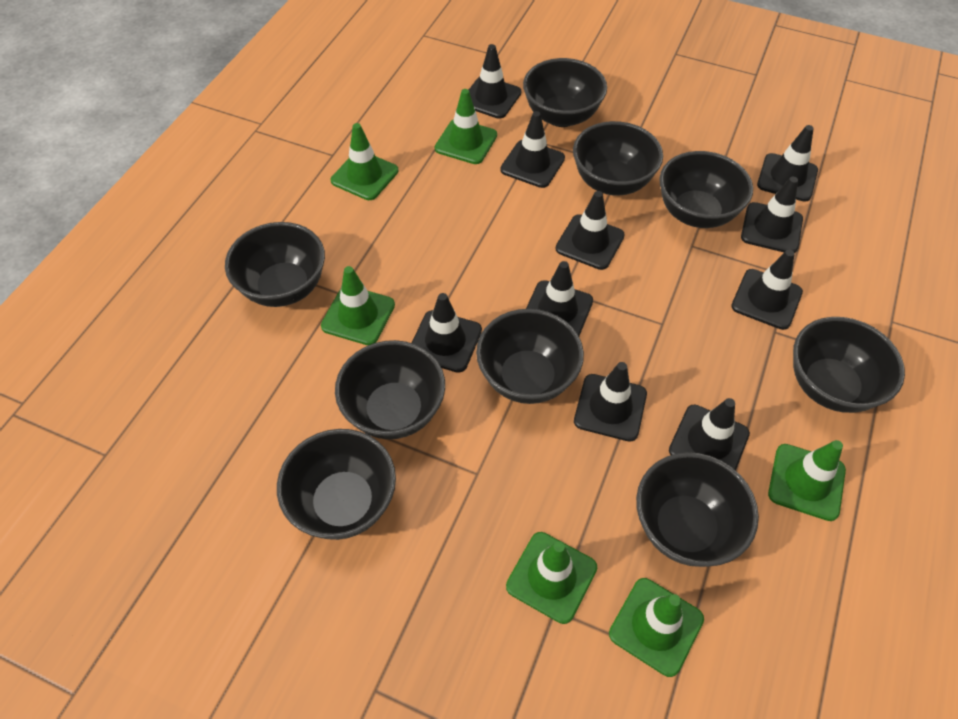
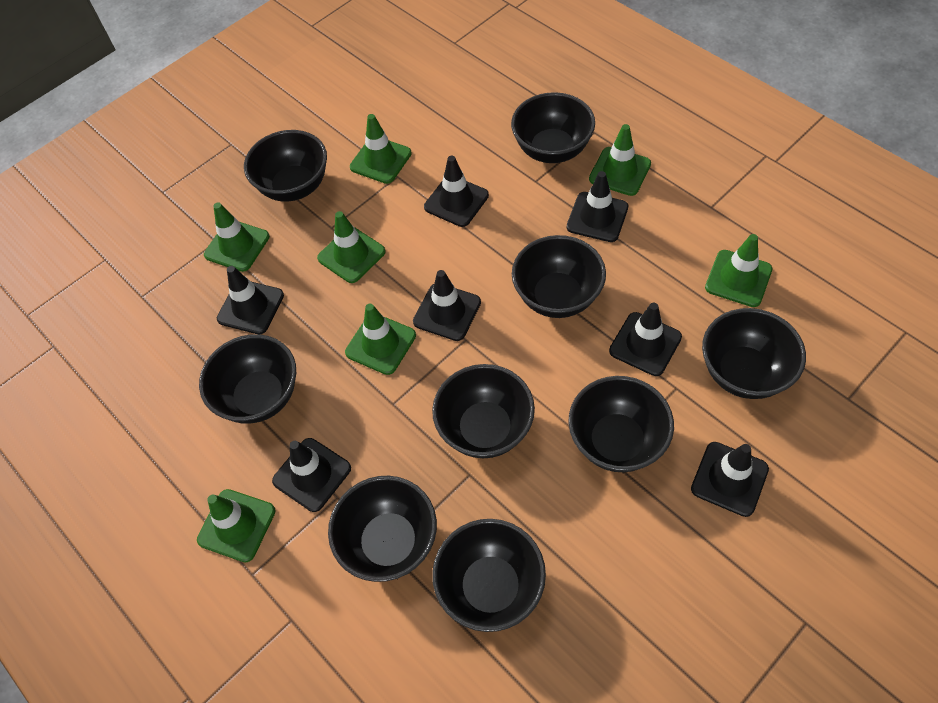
black traffic cone: 10 -> 7
green traffic cone: 6 -> 7

